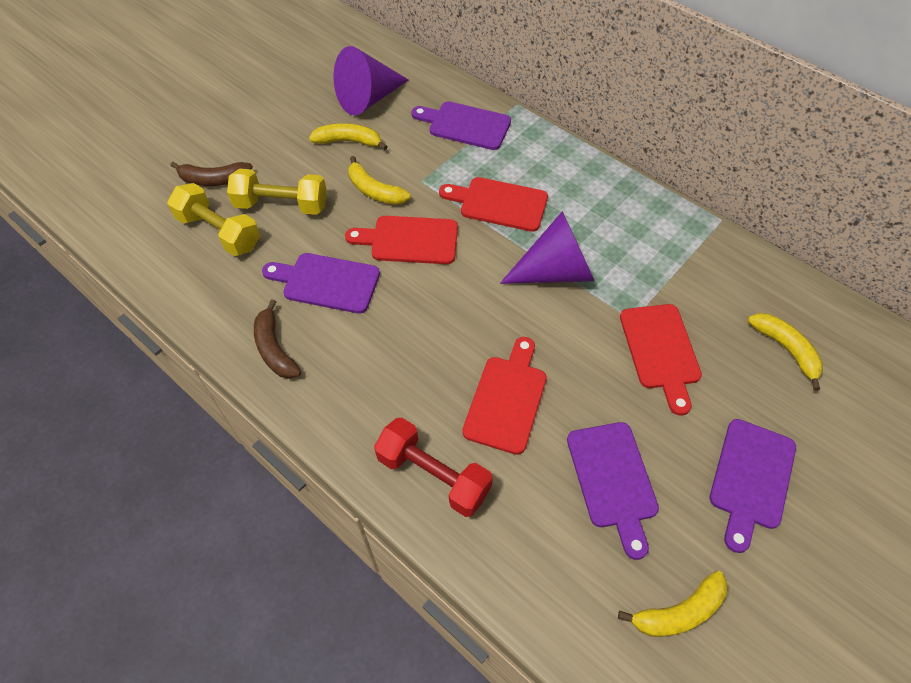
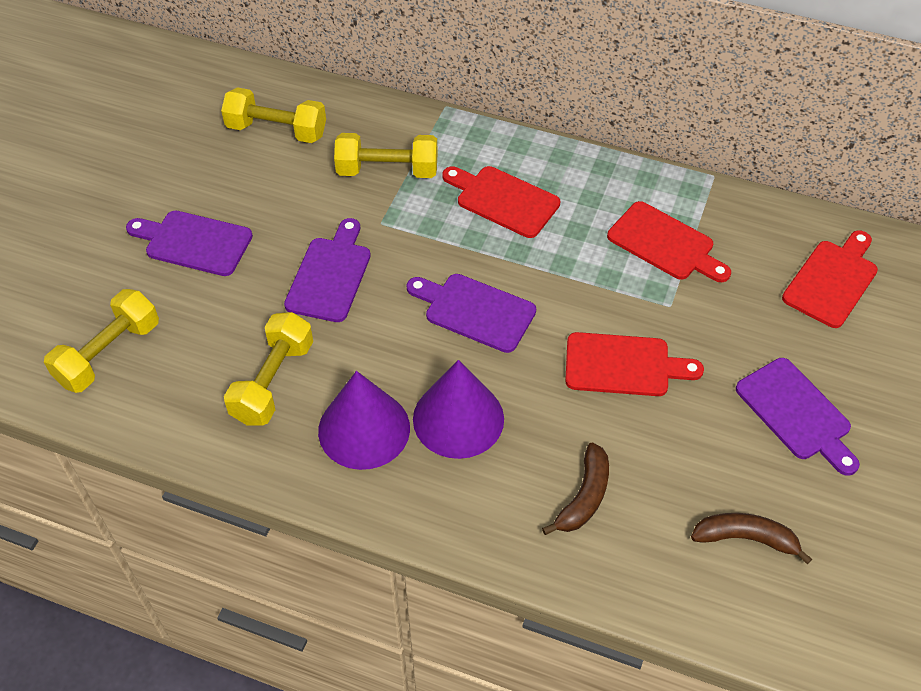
red dumbbell: 1 -> 0
yellow banana: 4 -> 0
yellow dumbbell: 2 -> 4

